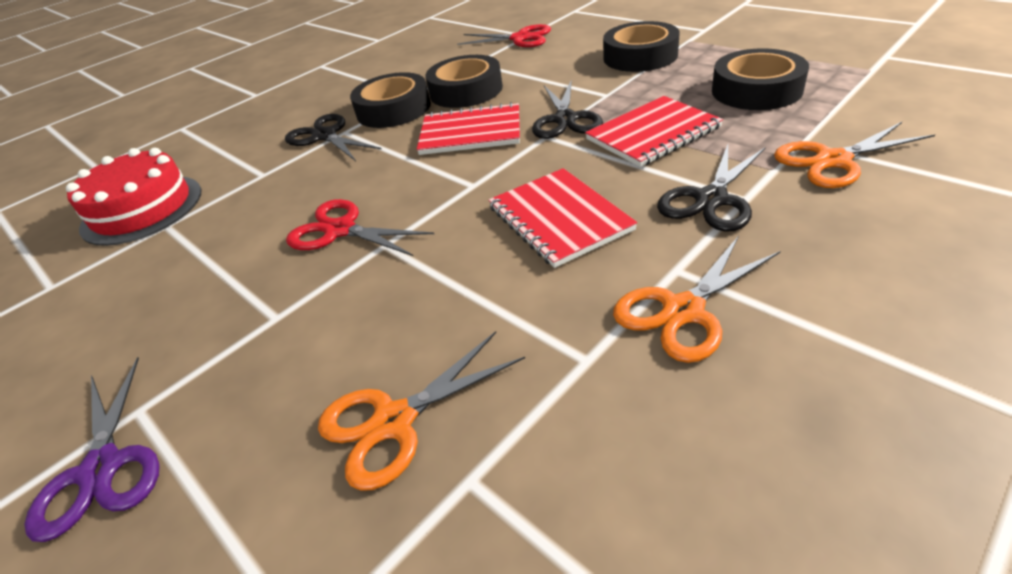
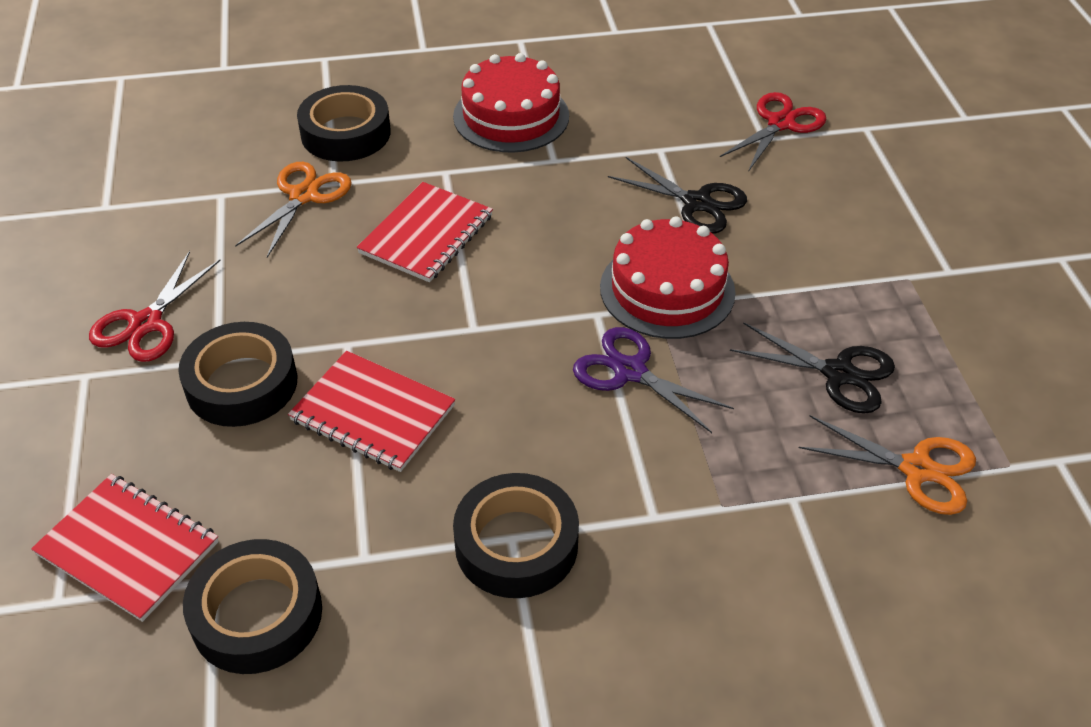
black scissors: 3 -> 2
orange scissors: 3 -> 2
red cake: 1 -> 2

